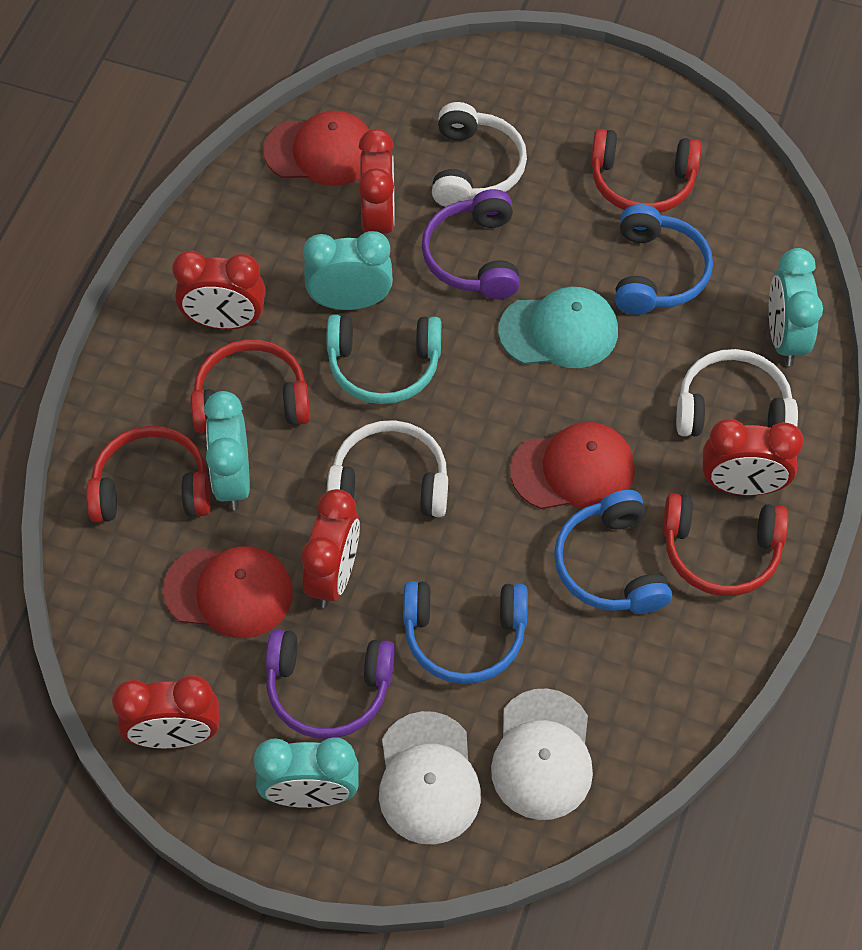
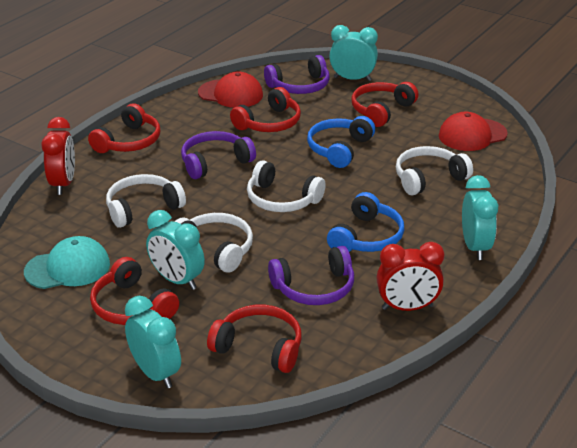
blue headphones: 3 -> 2
purple headphones: 2 -> 3
red cap: 3 -> 2
red clock: 5 -> 2
red headphones: 4 -> 5
turquoise headphones: 1 -> 0
white cap: 2 -> 0
white headphones: 3 -> 4

